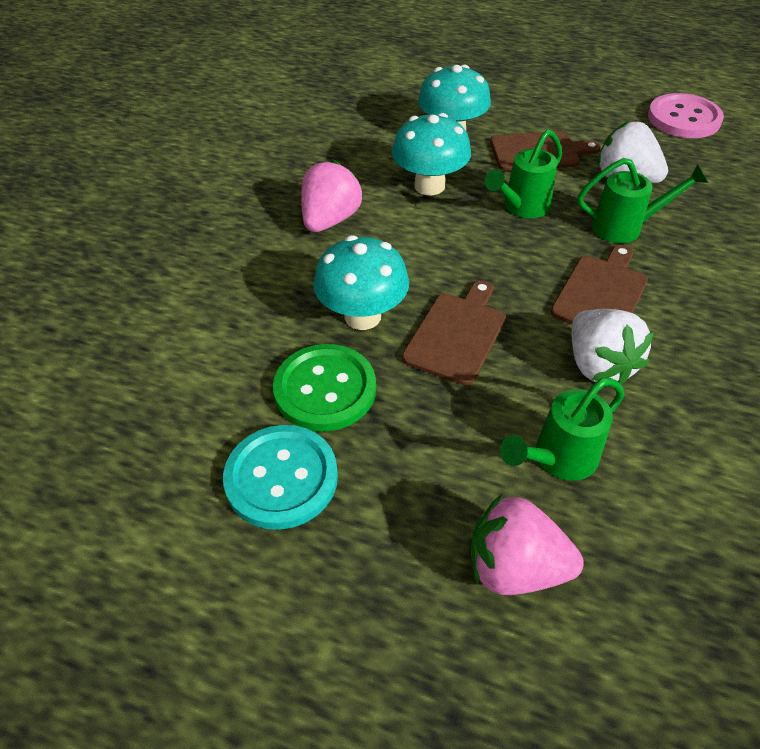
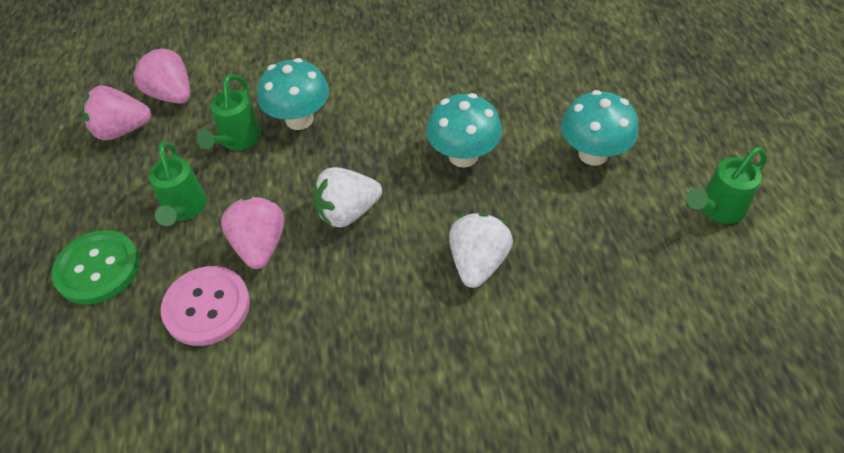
brown cutting board: 3 -> 0
pink strawberry: 2 -> 3
turquoise button: 1 -> 0

